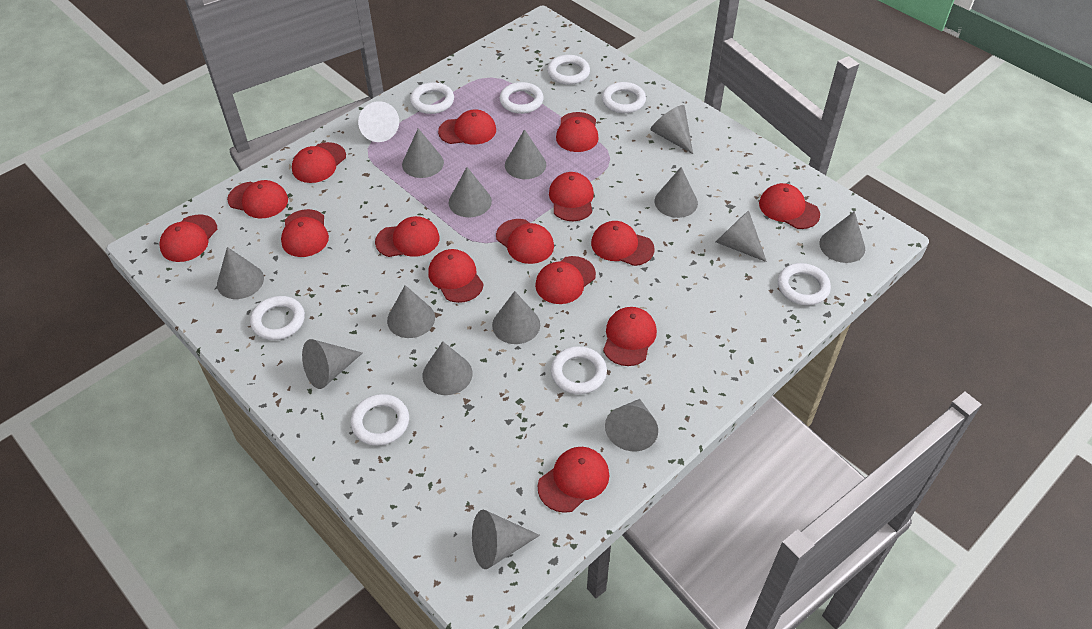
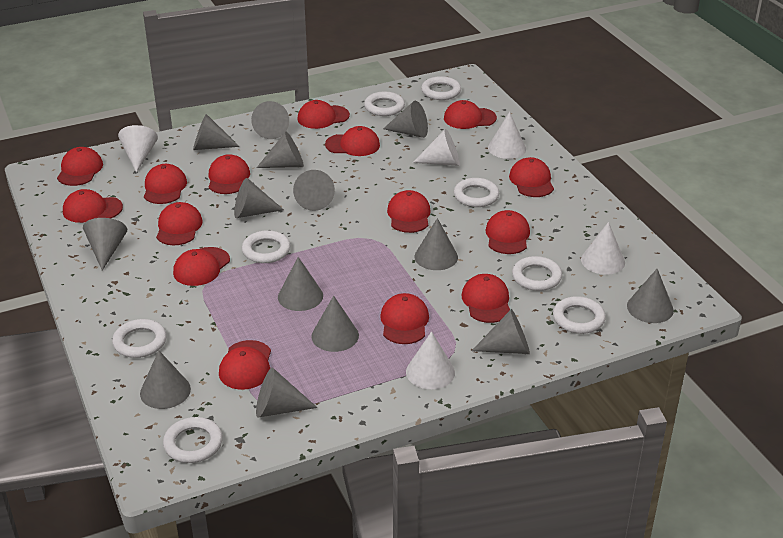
white cone: 1 -> 5

